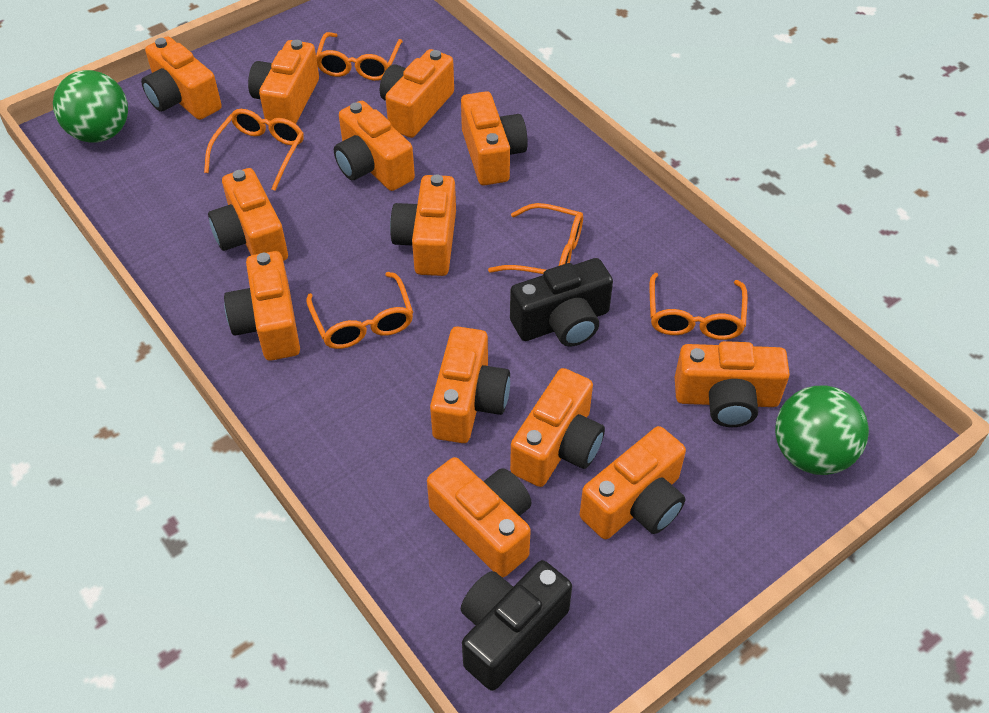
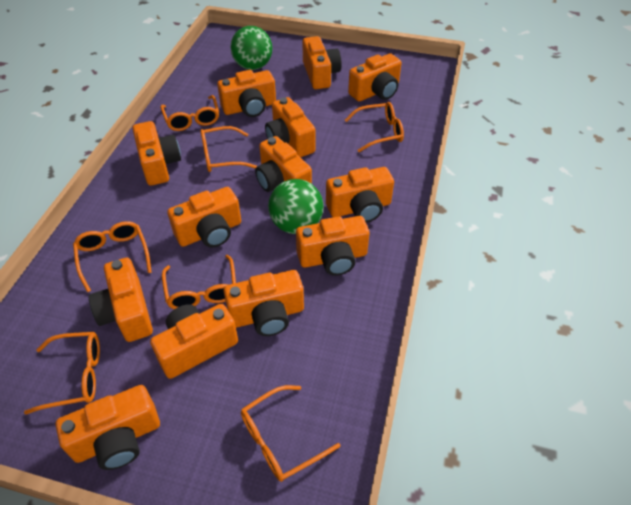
black camera: 2 -> 0
orange glasses: 5 -> 7

